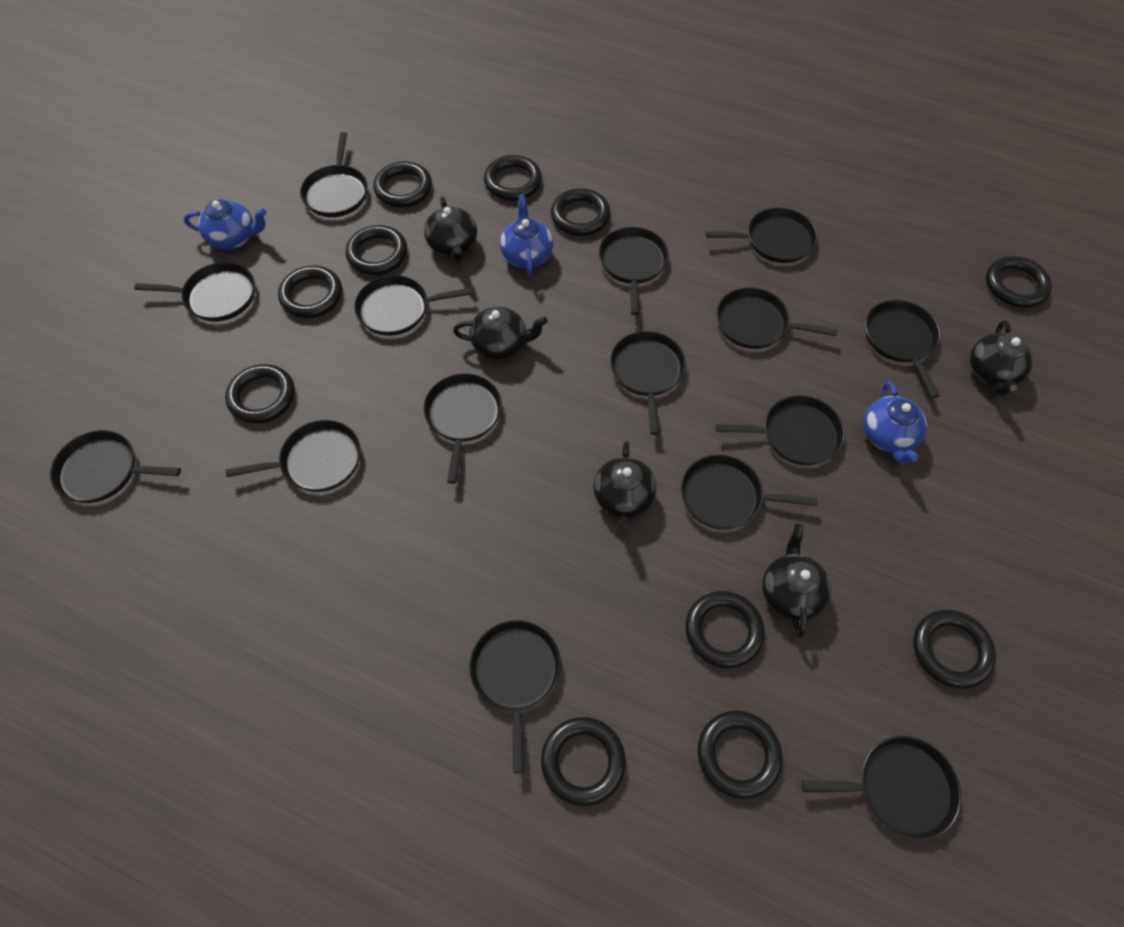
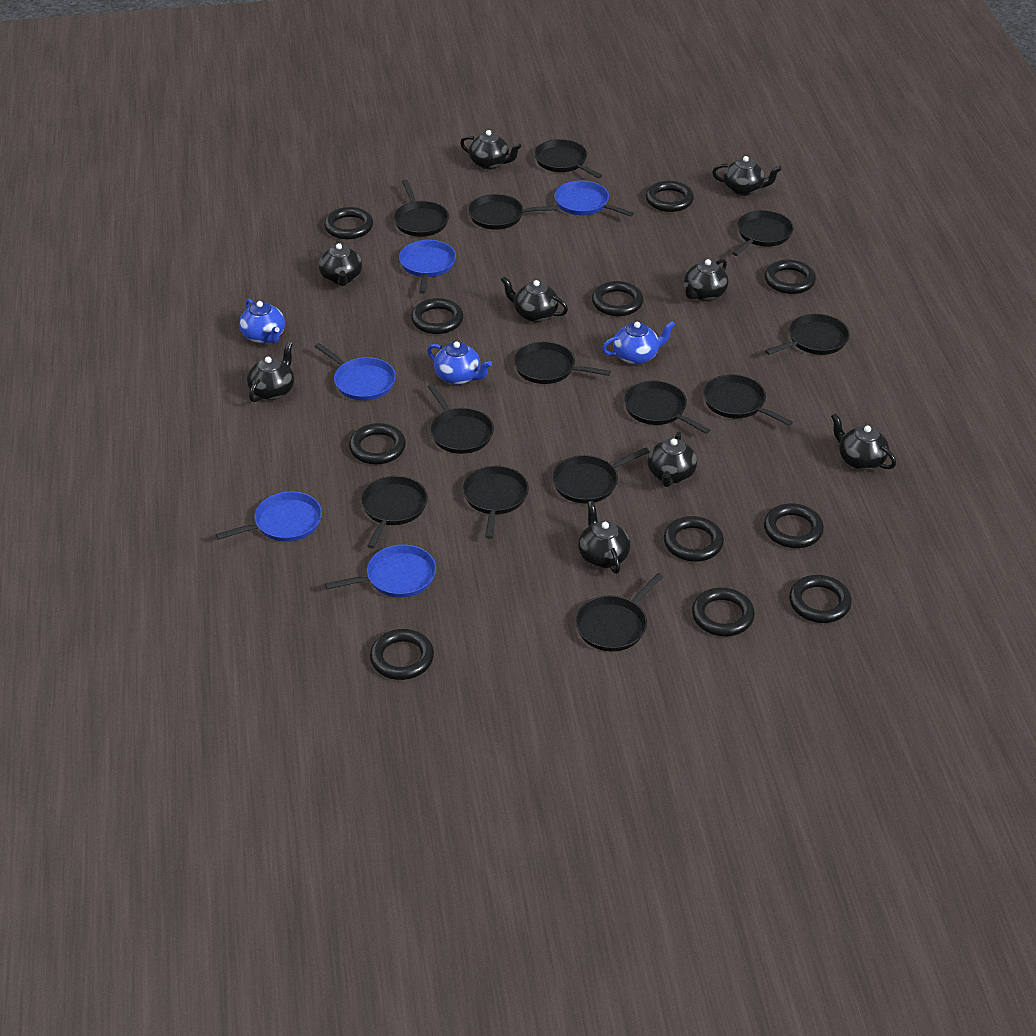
black pan: 15 -> 13
black teapot: 5 -> 9
blue pan: 0 -> 5

